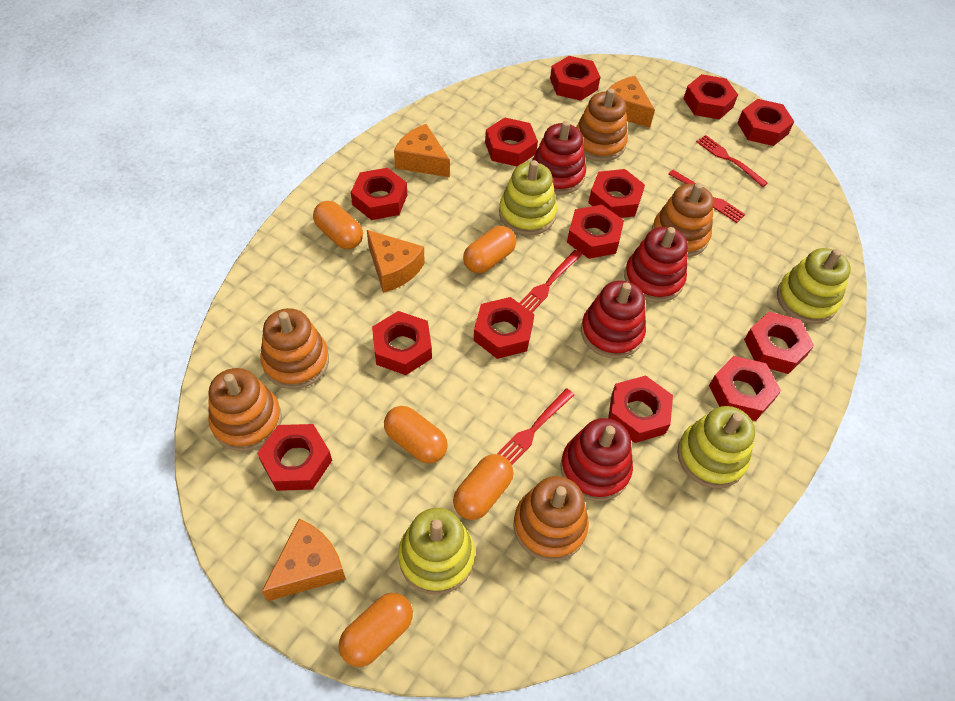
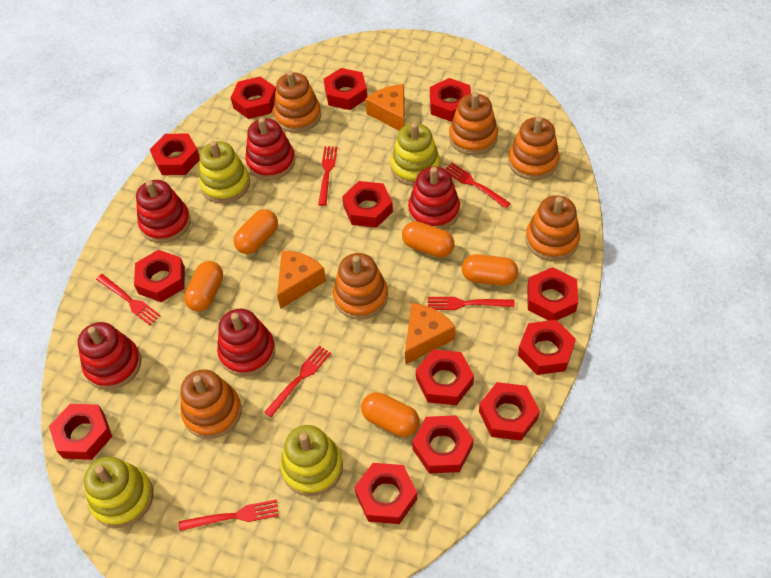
orange cheese: 4 -> 3
orange stacking toy: 5 -> 6
red fork: 4 -> 6
red stacking toy: 4 -> 5

